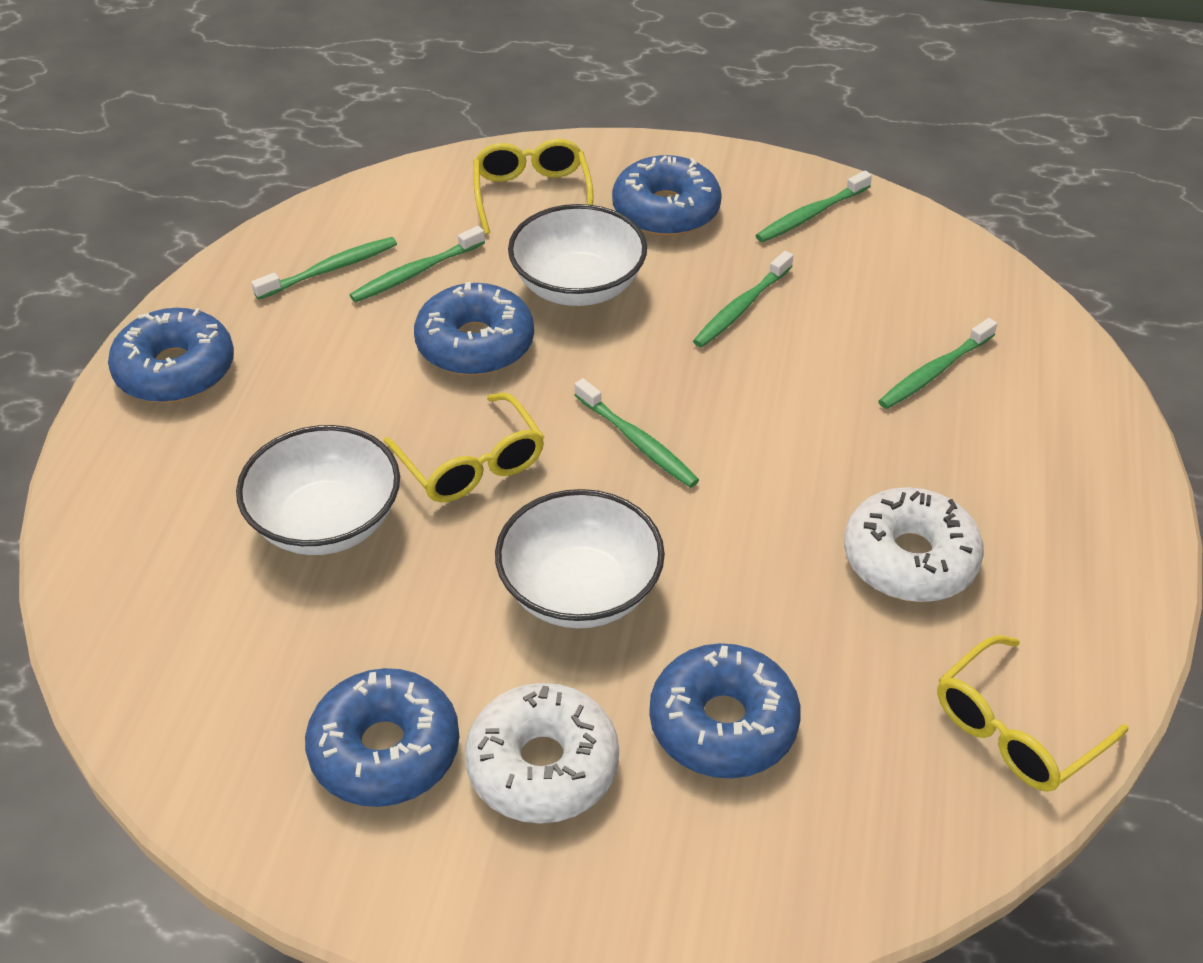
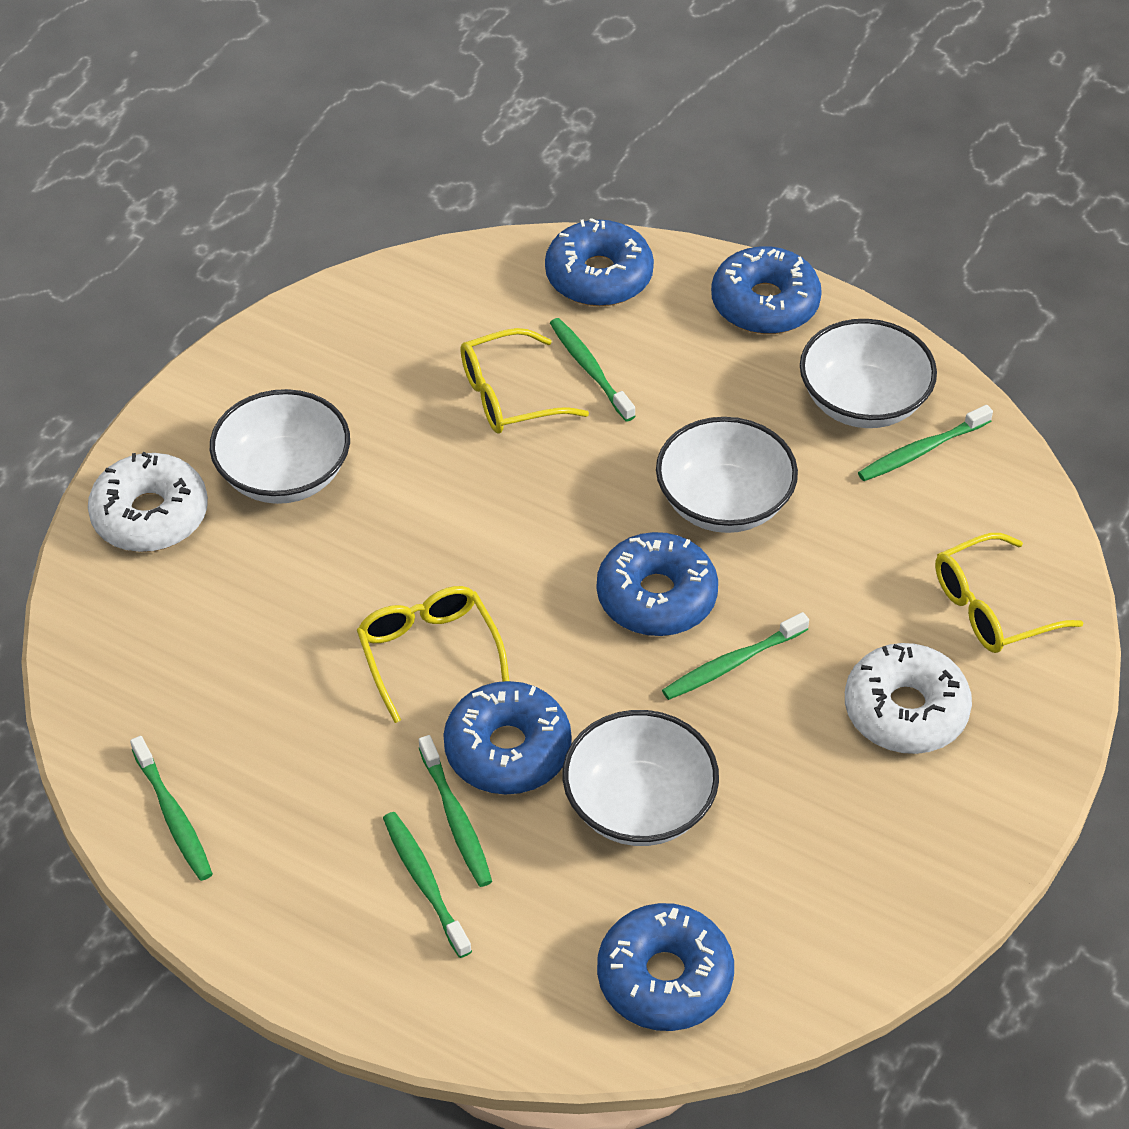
white bowl: 3 -> 4

